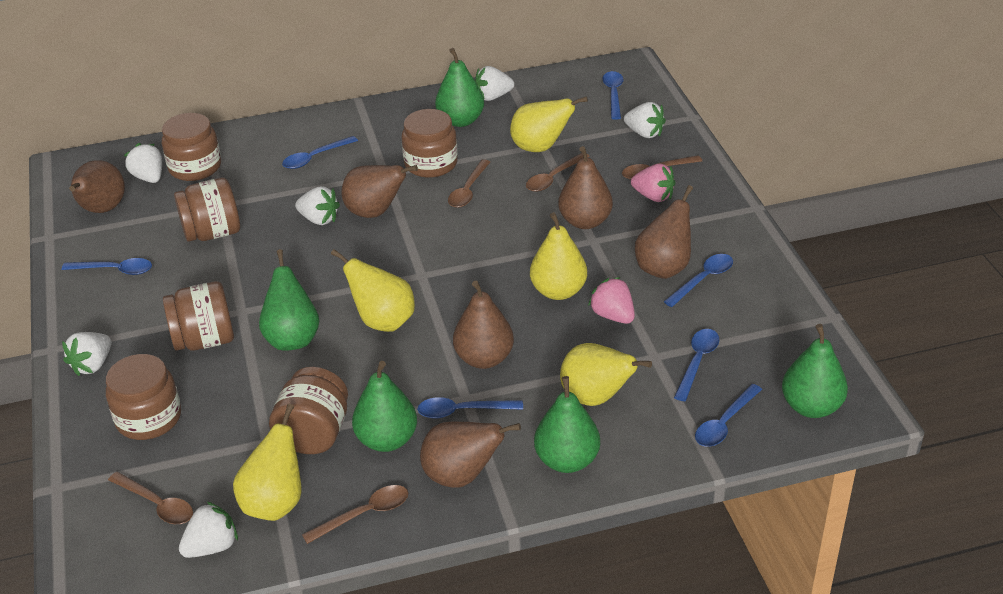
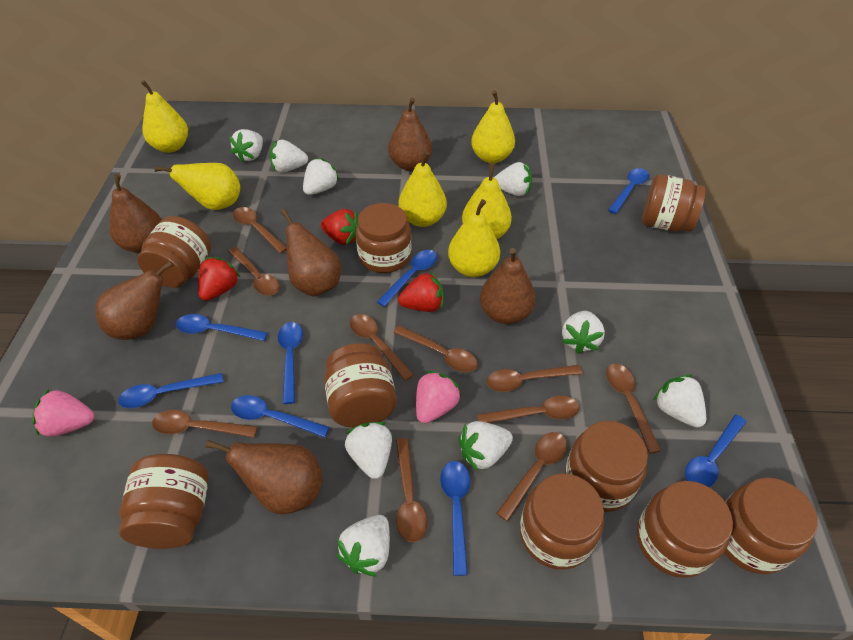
blue spoon: 7 -> 8
brown jar: 6 -> 9
brown spoon: 5 -> 10
green pear: 5 -> 0
red strawberry: 0 -> 3
white strawberry: 6 -> 9
yellow pear: 5 -> 6

